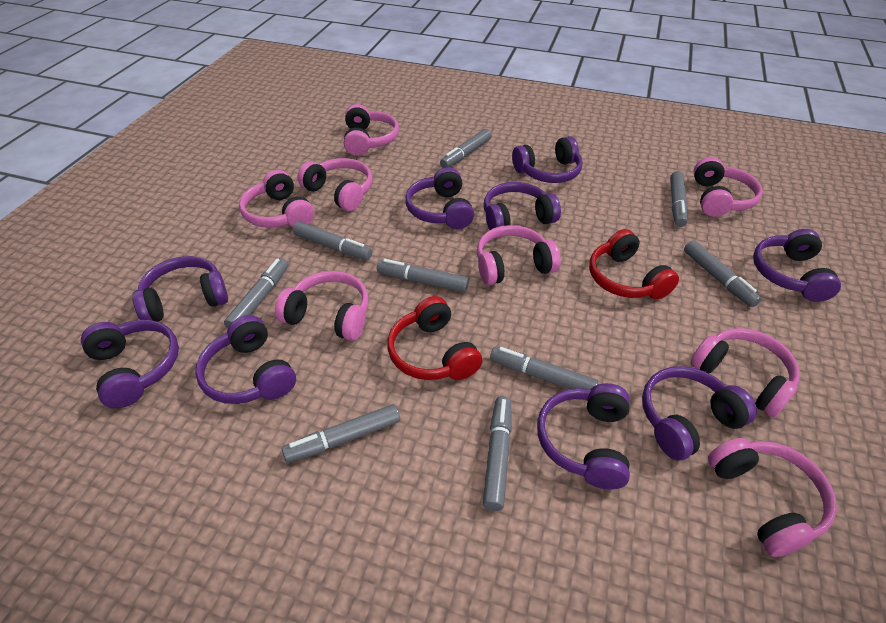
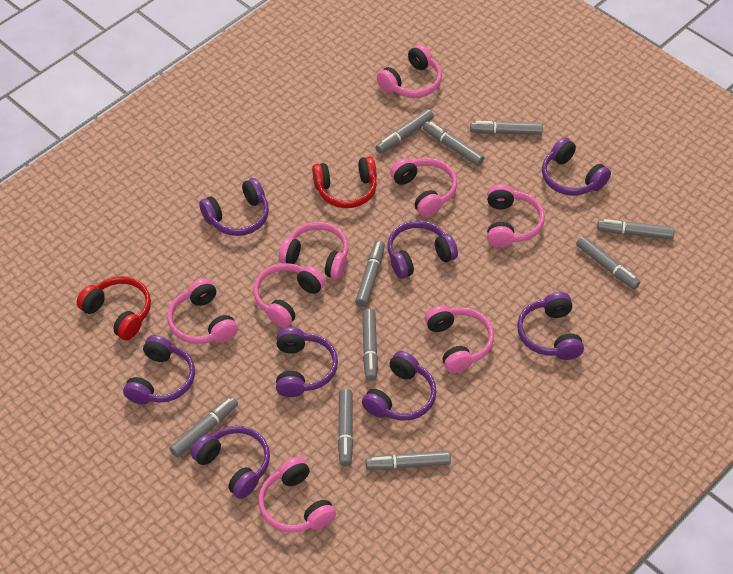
grey marker: 9 -> 10
purple headphones: 9 -> 8

